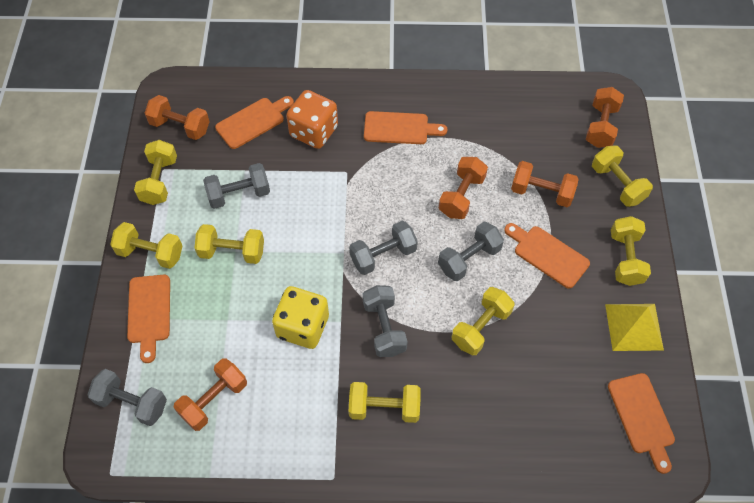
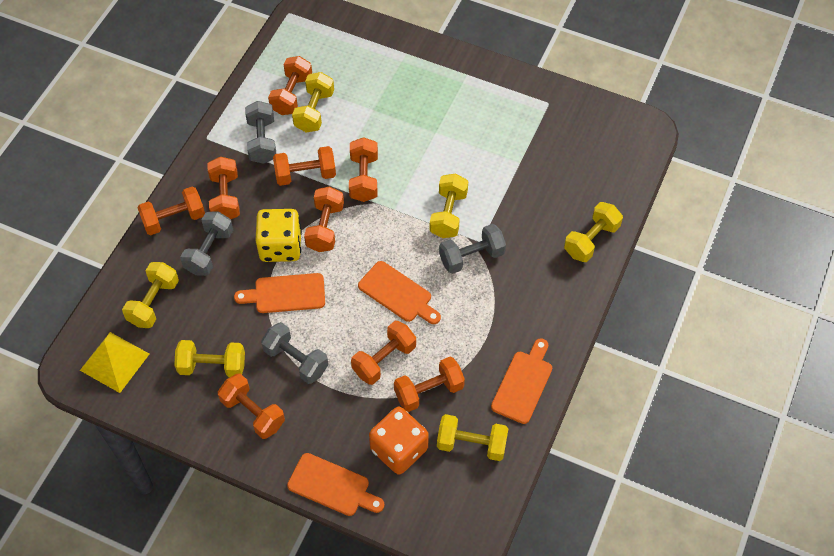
grey dumbbell: 5 -> 4
orange cutting board: 5 -> 4
orange dumbbell: 5 -> 9
yellow dumbbell: 7 -> 6

